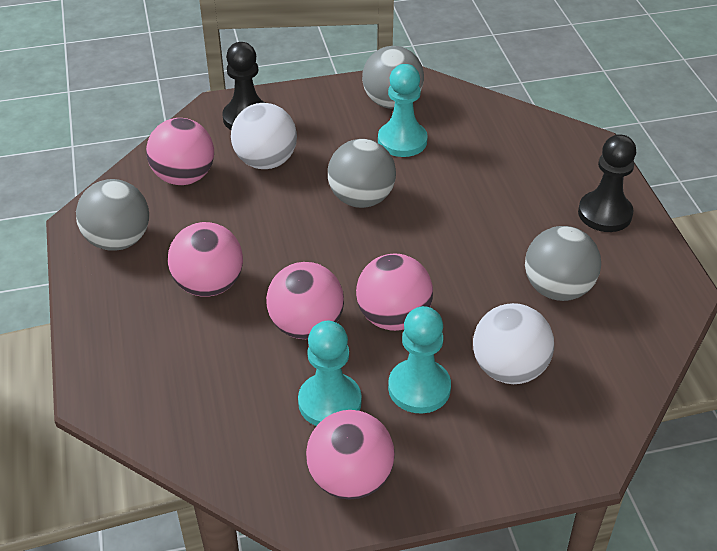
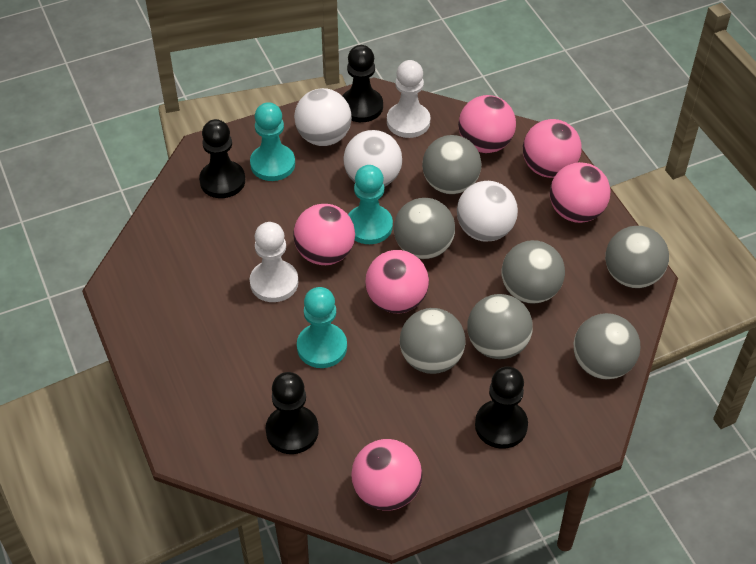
black pawn: 2 -> 4
grey ball: 4 -> 7
pink ball: 5 -> 6
white ball: 2 -> 3
white pawn: 0 -> 2

